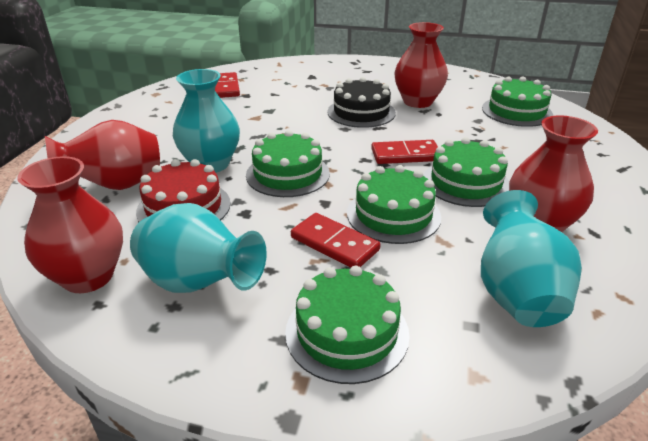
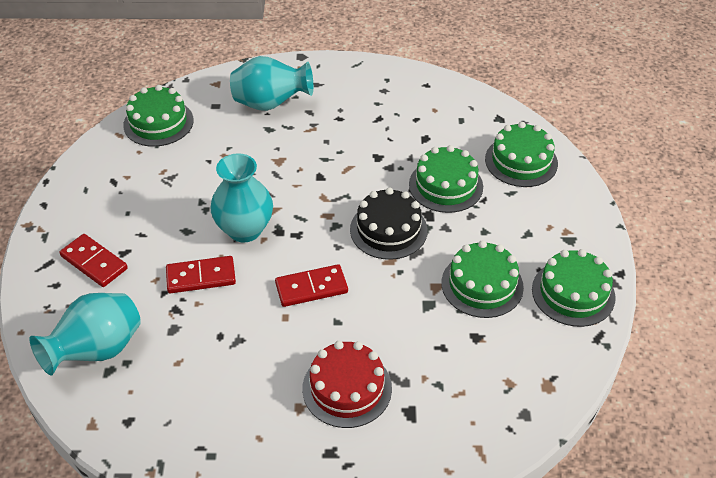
red vase: 4 -> 0

